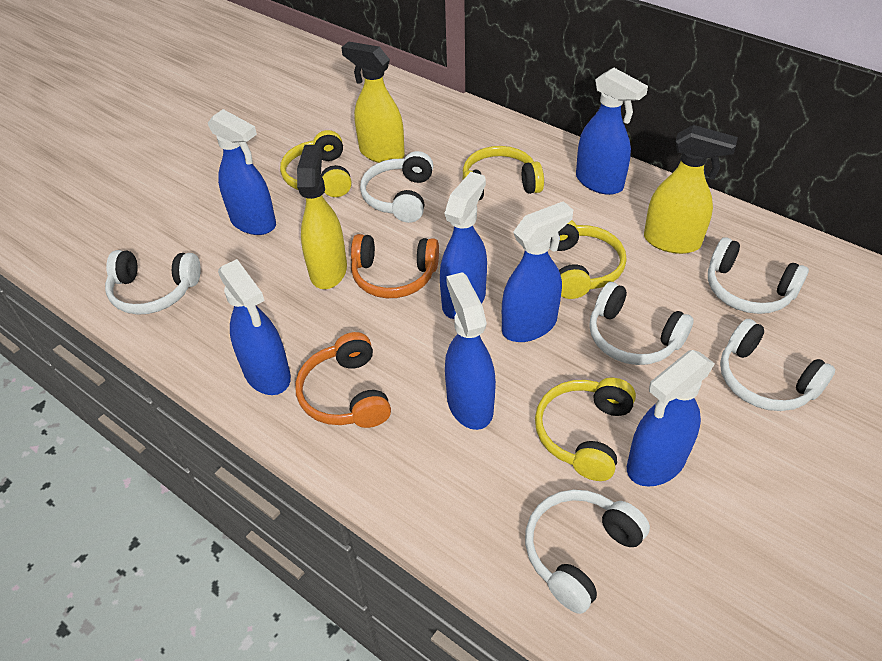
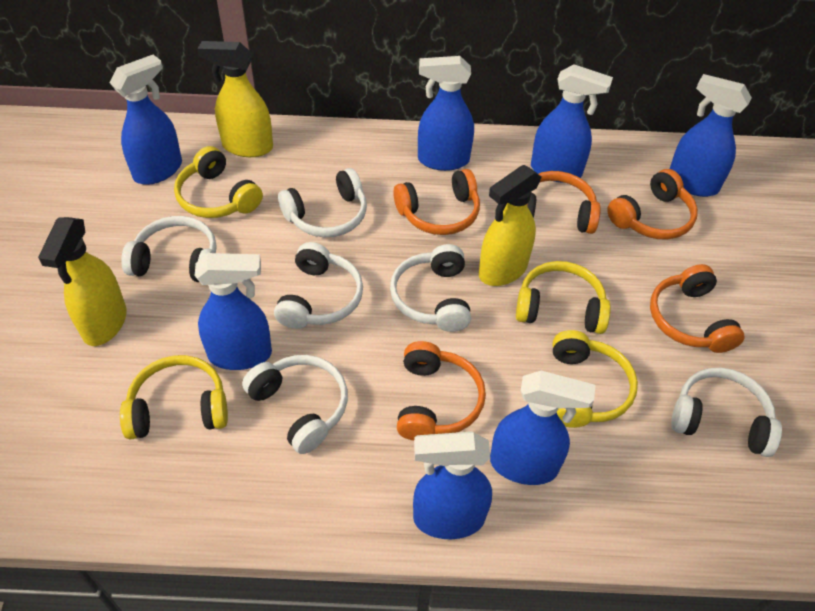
orange headphones: 2 -> 5

